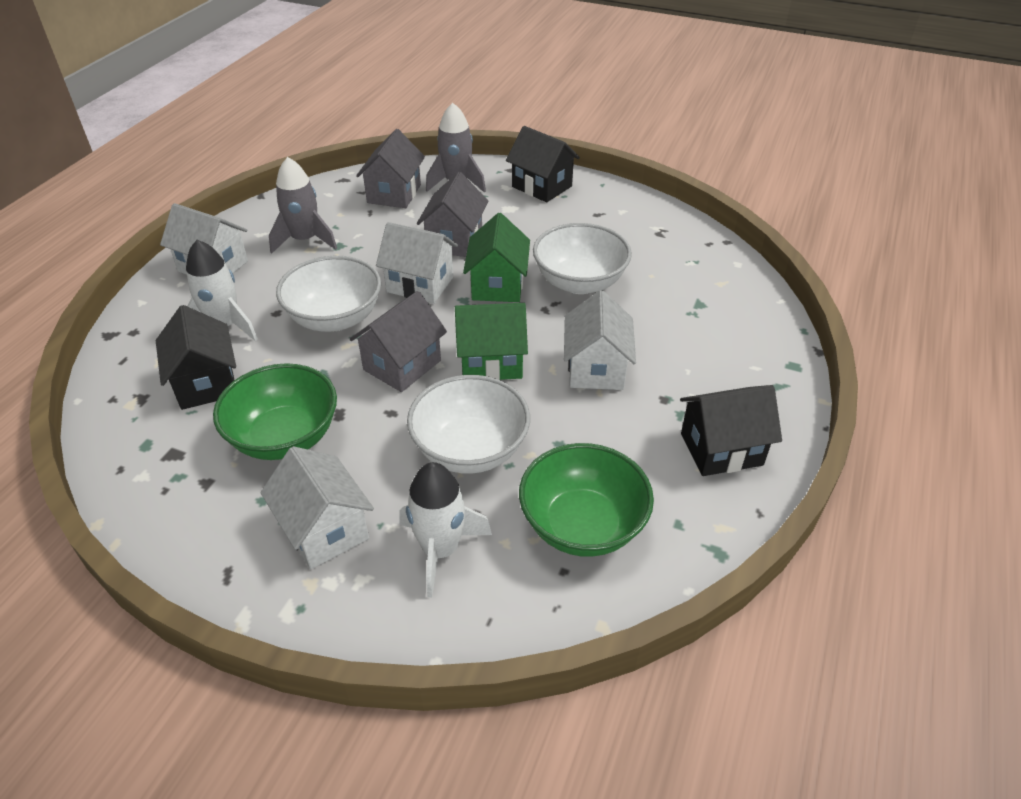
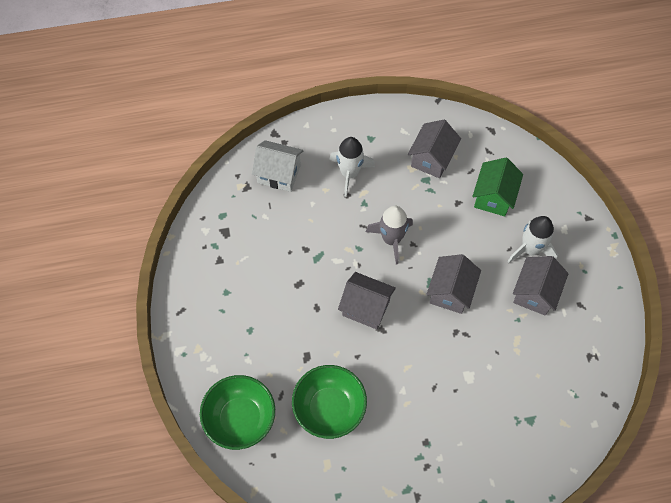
black house: 3 -> 0
green house: 2 -> 1
grey house: 3 -> 4
grey rocket: 2 -> 1
white bowl: 3 -> 0
white house: 4 -> 1

